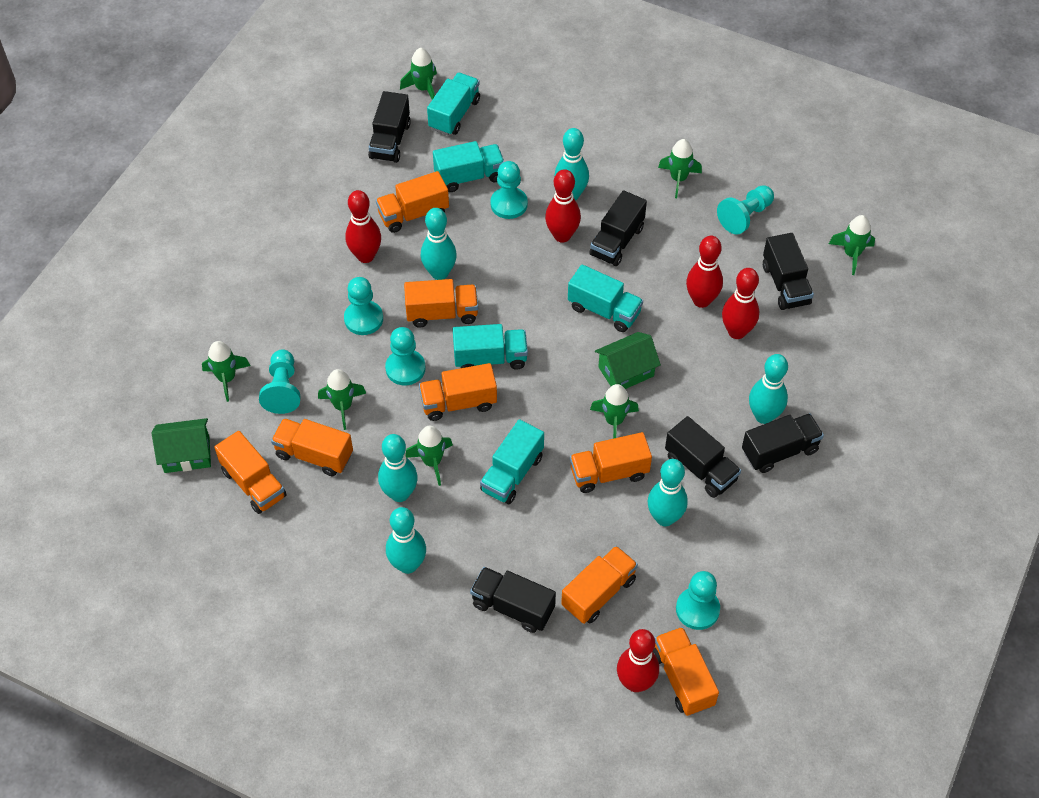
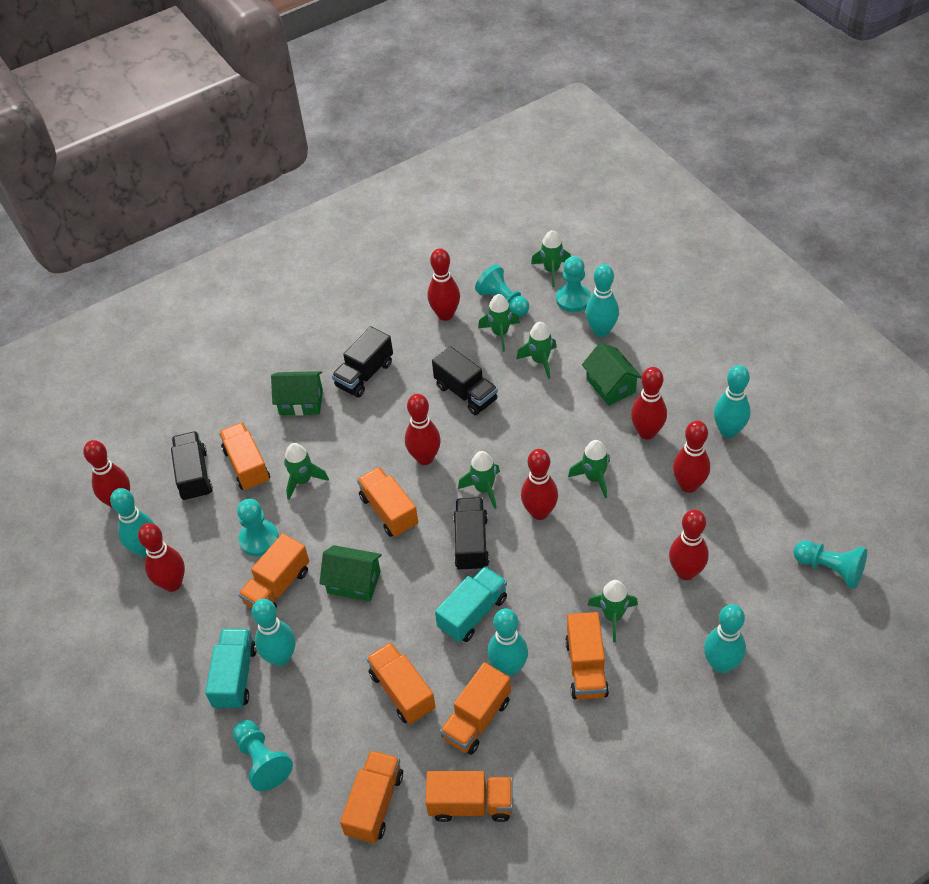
black truck: 6 -> 4
green house: 2 -> 3
red bowling pin: 5 -> 8
turquoise pawn: 6 -> 5
turquoise truck: 5 -> 2

